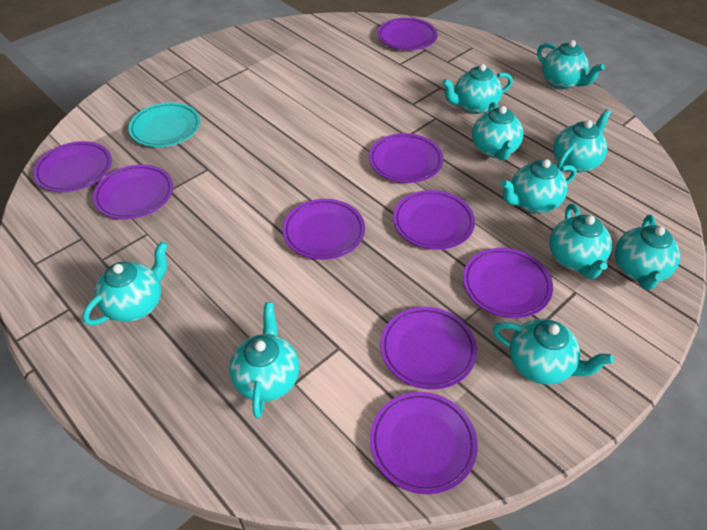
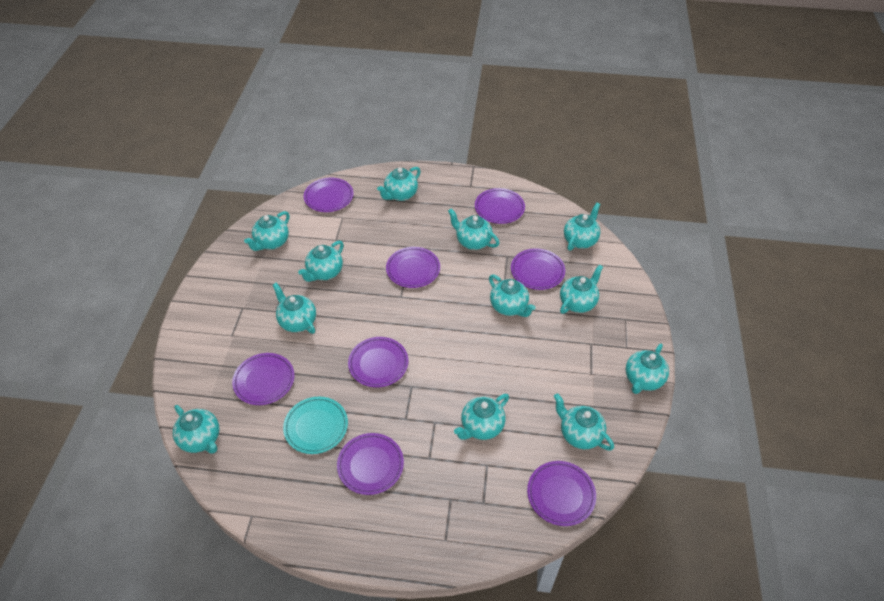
purple plate: 9 -> 8
turquoise teapot: 10 -> 12

